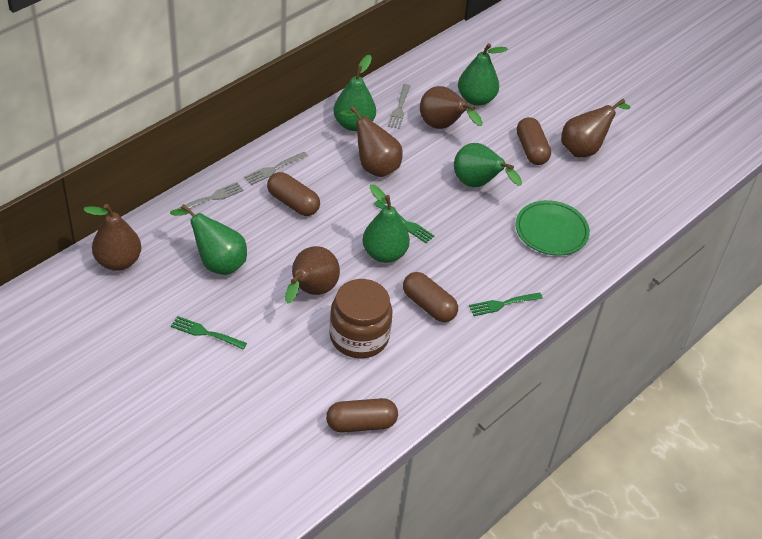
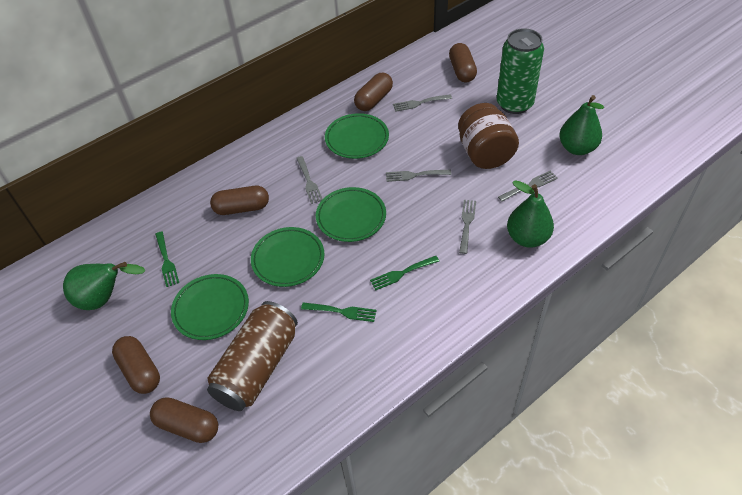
brown can: 0 -> 1
brown capsule: 4 -> 5
brown pear: 5 -> 0
green can: 0 -> 1
green pear: 5 -> 3
green plate: 1 -> 4
grey fork: 3 -> 5

